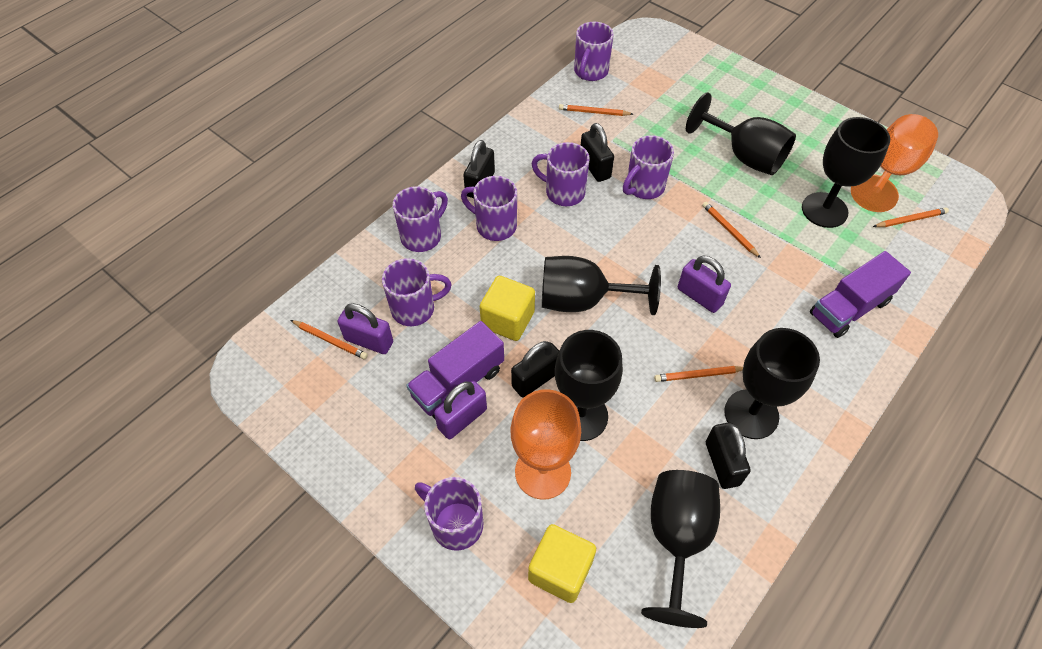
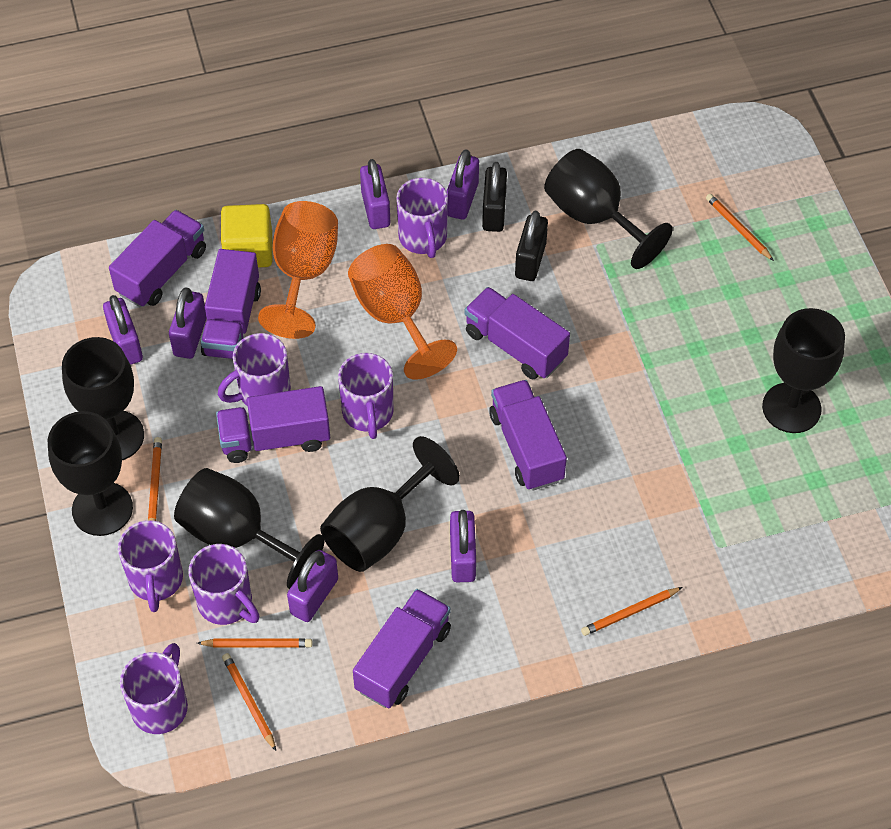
black padlock: 4 -> 2
purple mug: 7 -> 6
purple padlock: 3 -> 6
purple truck: 2 -> 6
yellow cube: 2 -> 1

